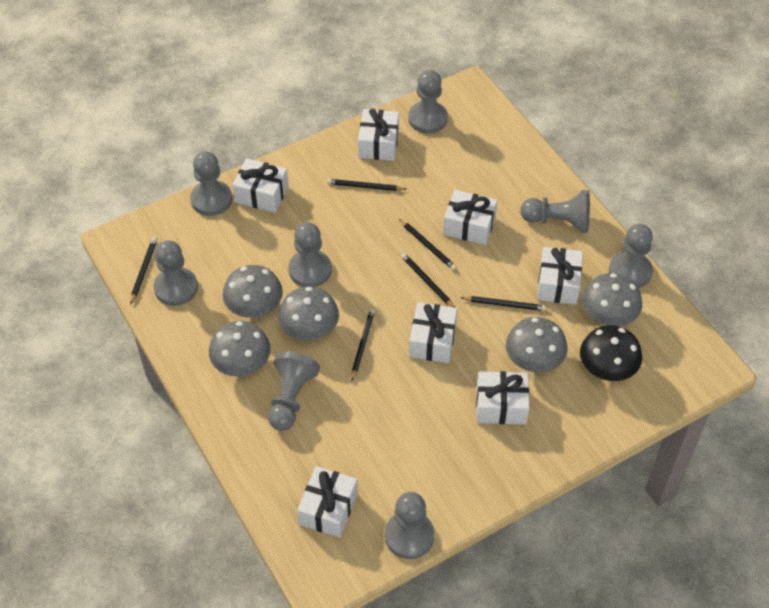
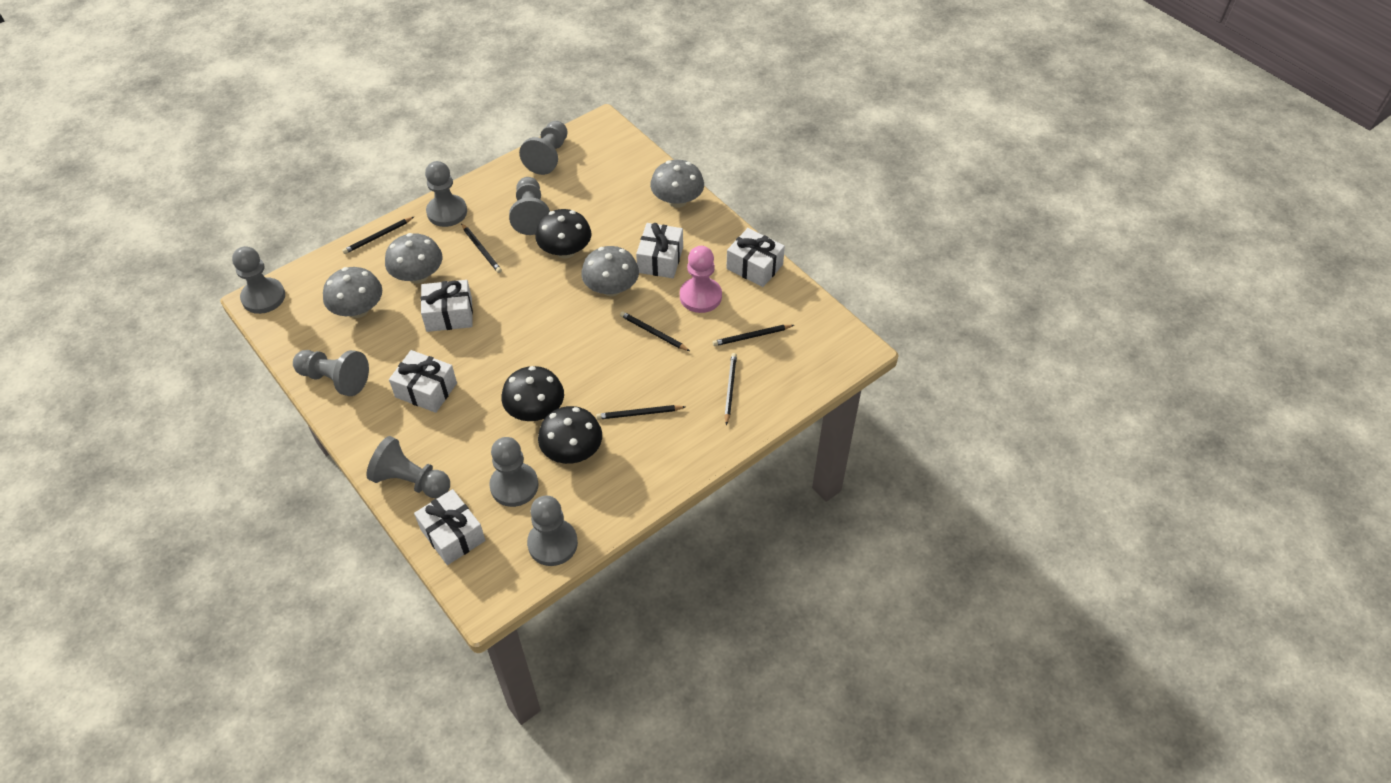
black mushroom: 1 -> 3
grey mushroom: 5 -> 4
pink pawn: 0 -> 1
white gift: 7 -> 5

